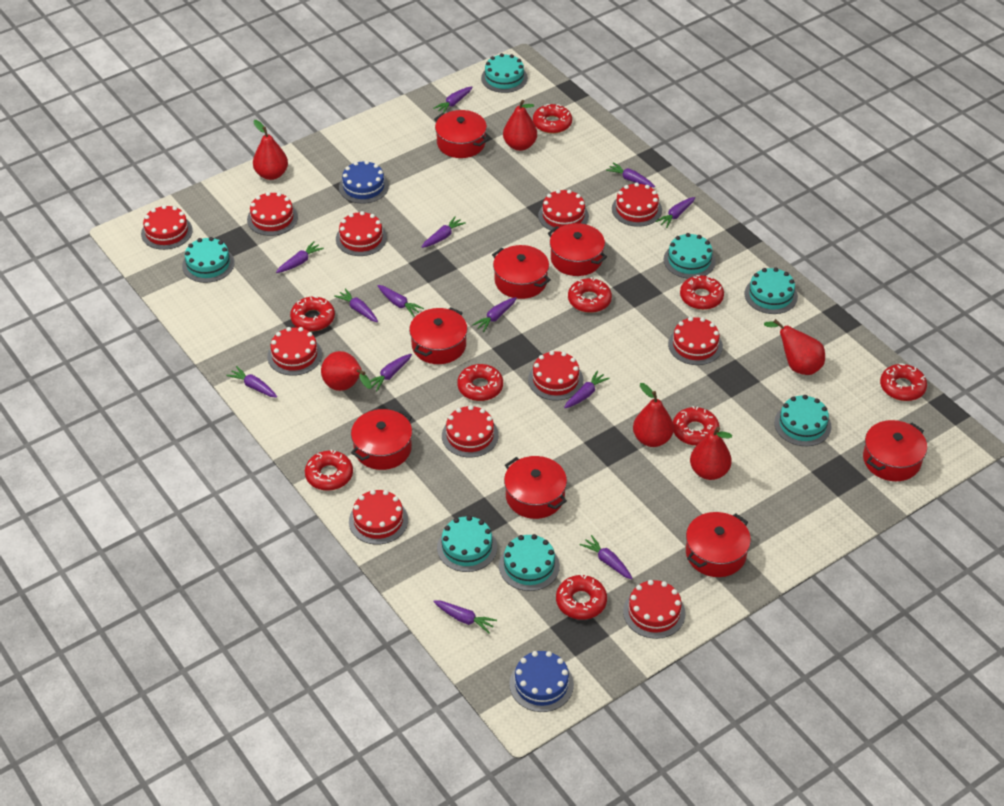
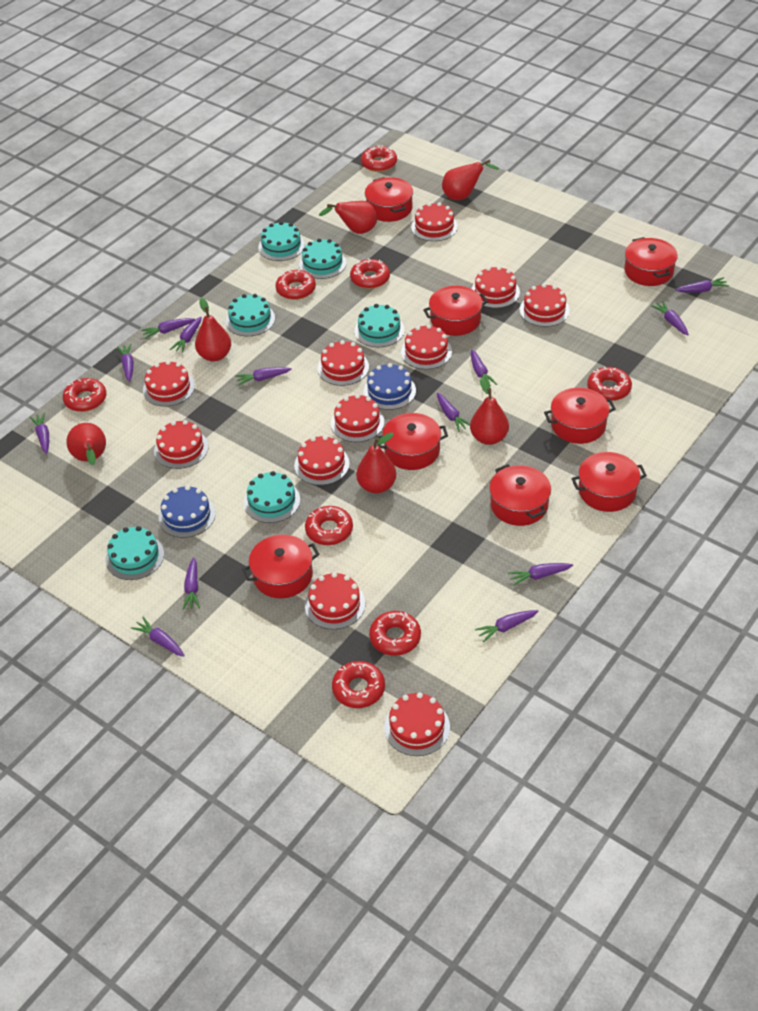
red donut: 9 -> 8
turquoise cake: 7 -> 6

